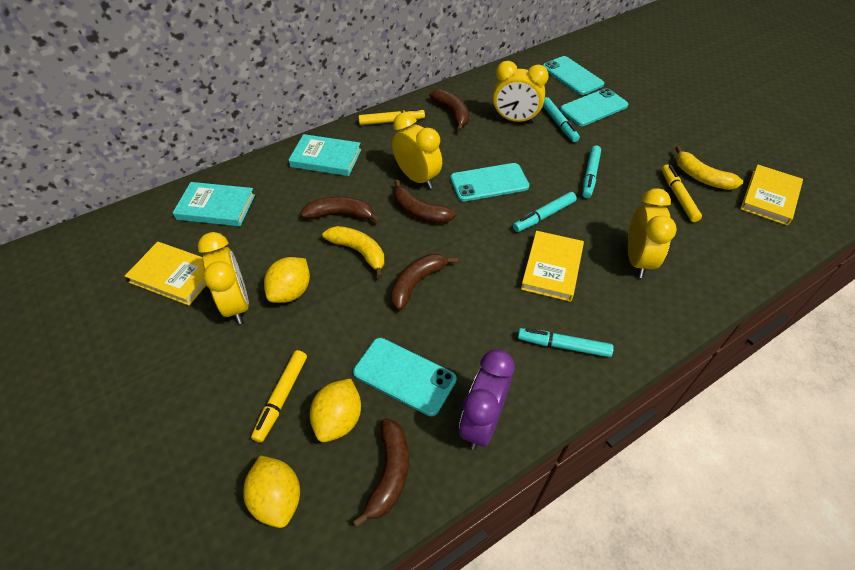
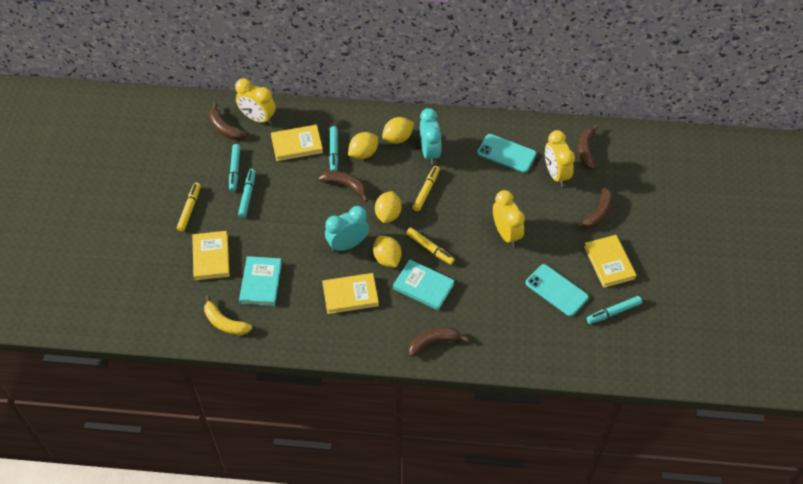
purple clock: 1 -> 0
turquoise clock: 0 -> 2
turquoise phone: 4 -> 2
yellow banana: 2 -> 1
yellow book: 3 -> 4
yellow clock: 4 -> 3
yellow lemon: 3 -> 4

